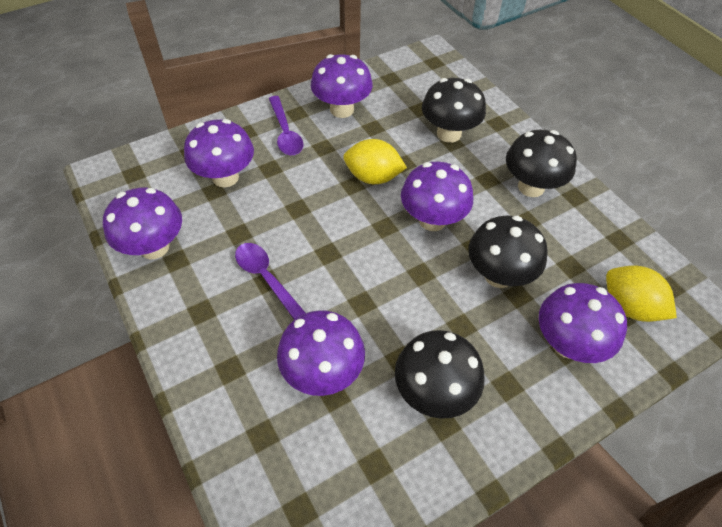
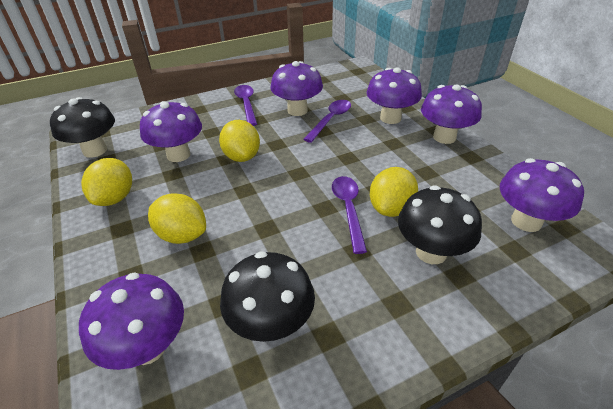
black mushroom: 4 -> 3
purple spoon: 2 -> 3
yellow lemon: 2 -> 4

